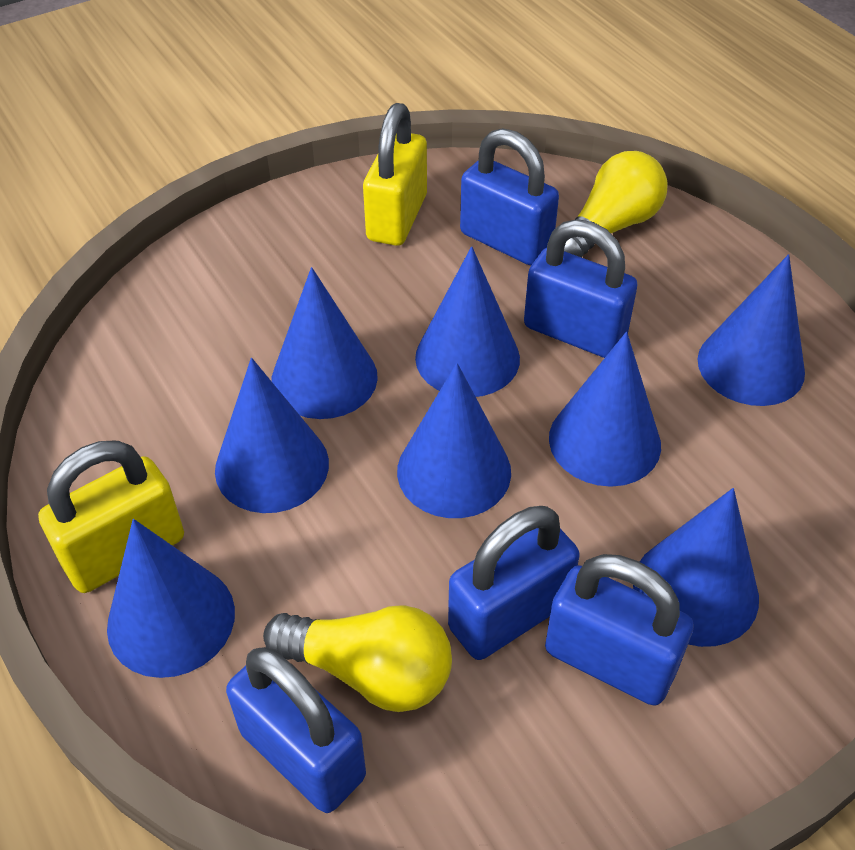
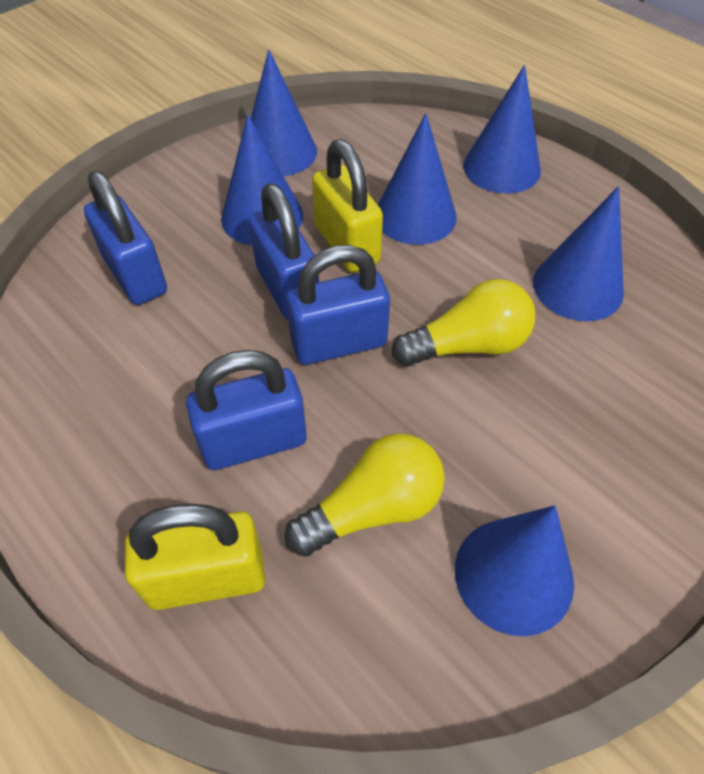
blue cone: 8 -> 6
blue padlock: 5 -> 4

